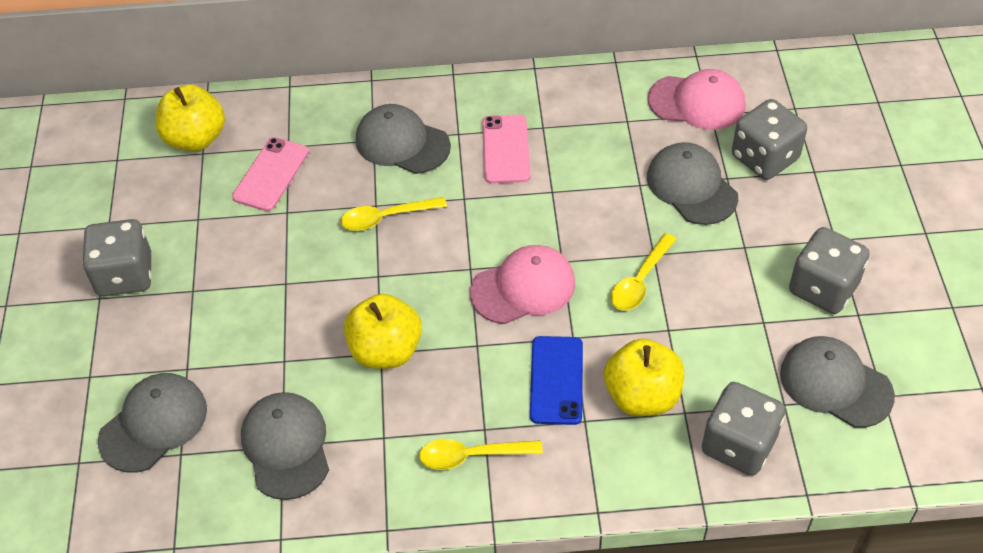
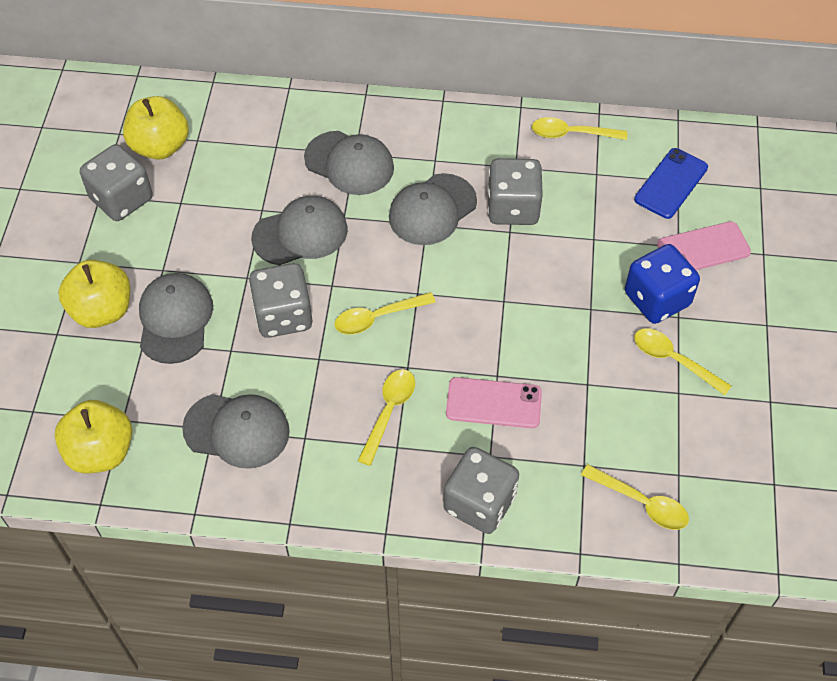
blue dice: 0 -> 1
pink cap: 2 -> 0
yellow spoon: 3 -> 5

